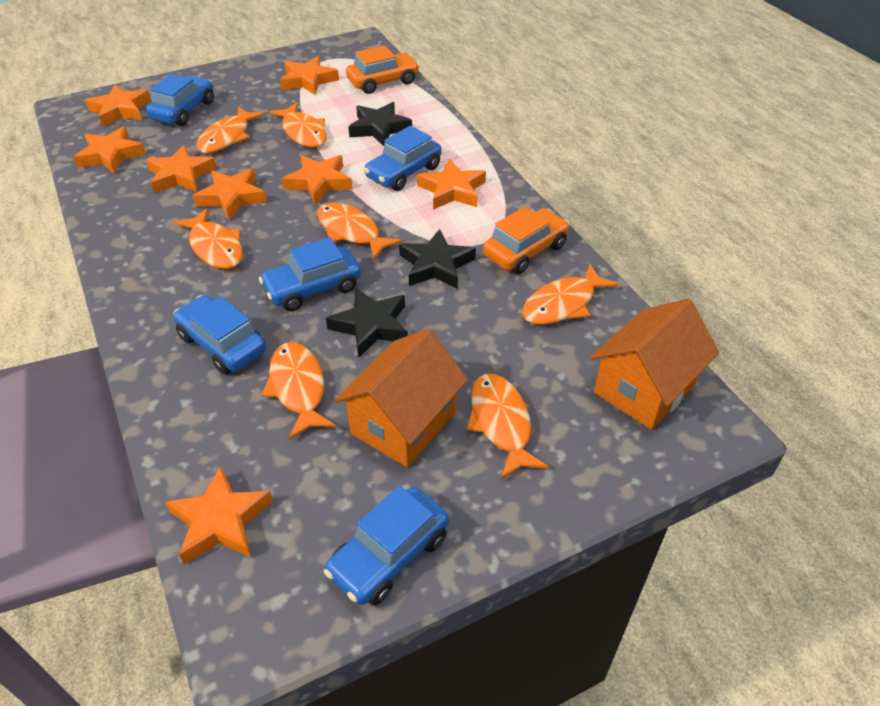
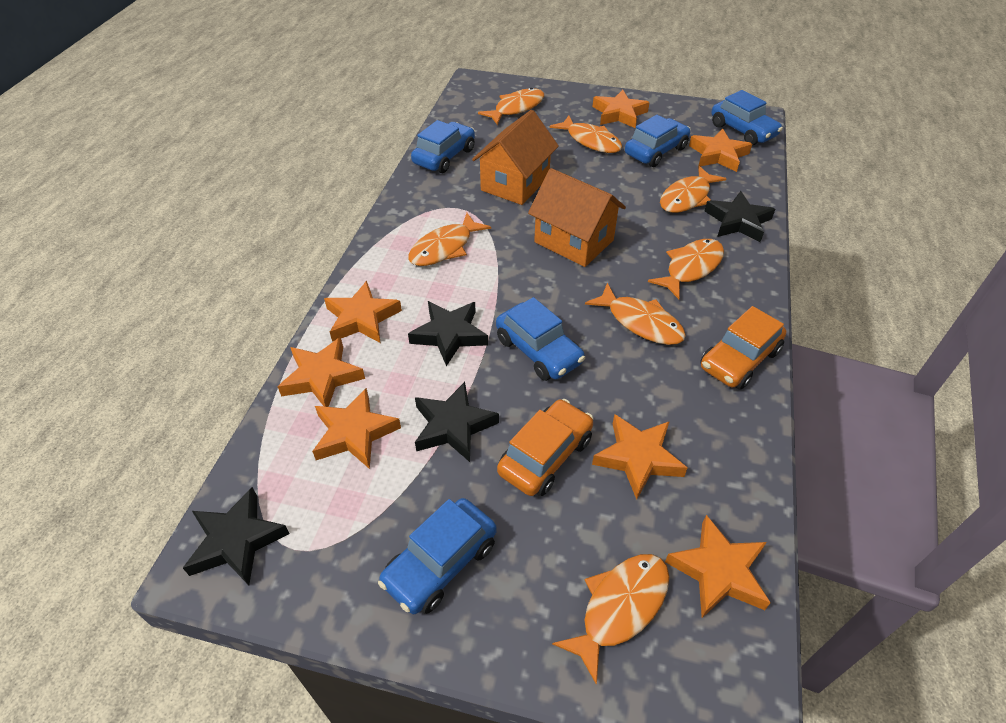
black star: 3 -> 4
orange star: 8 -> 7

